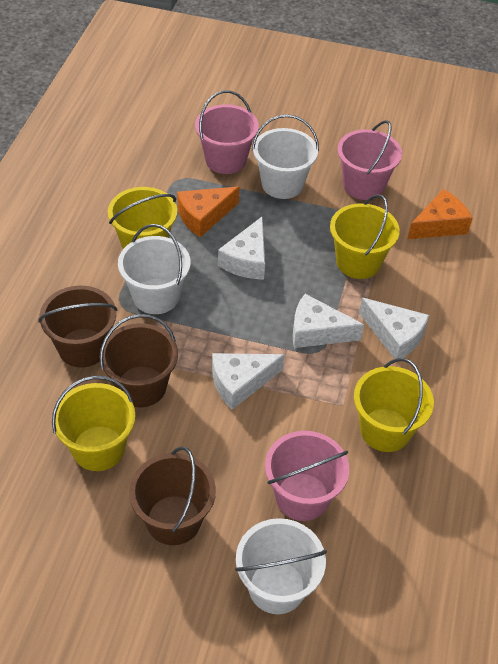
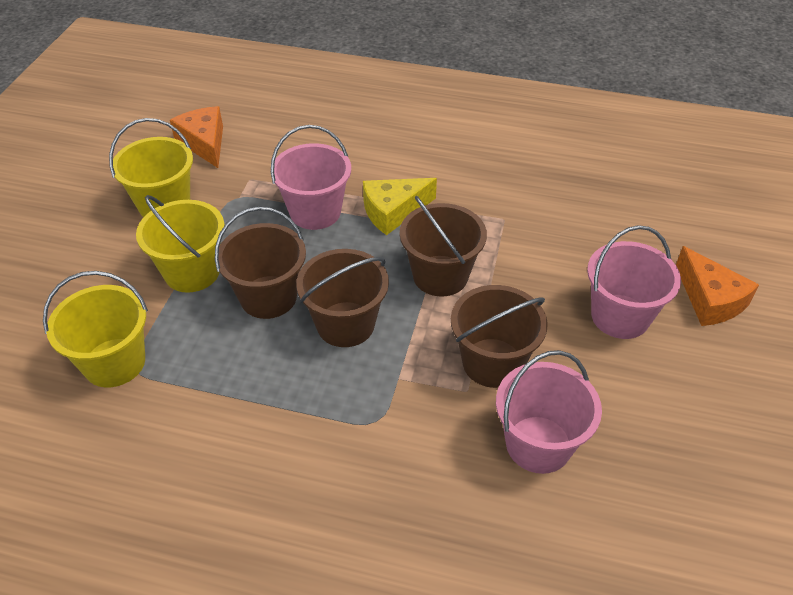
brown bucket: 3 -> 4
white bucket: 3 -> 0
white cheese: 4 -> 0
yellow bucket: 4 -> 3
yellow cheese: 0 -> 1

